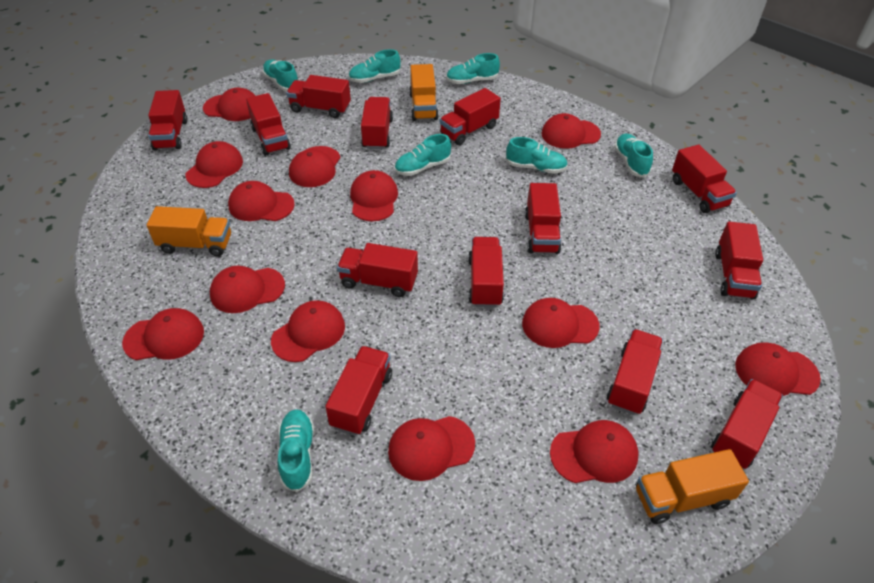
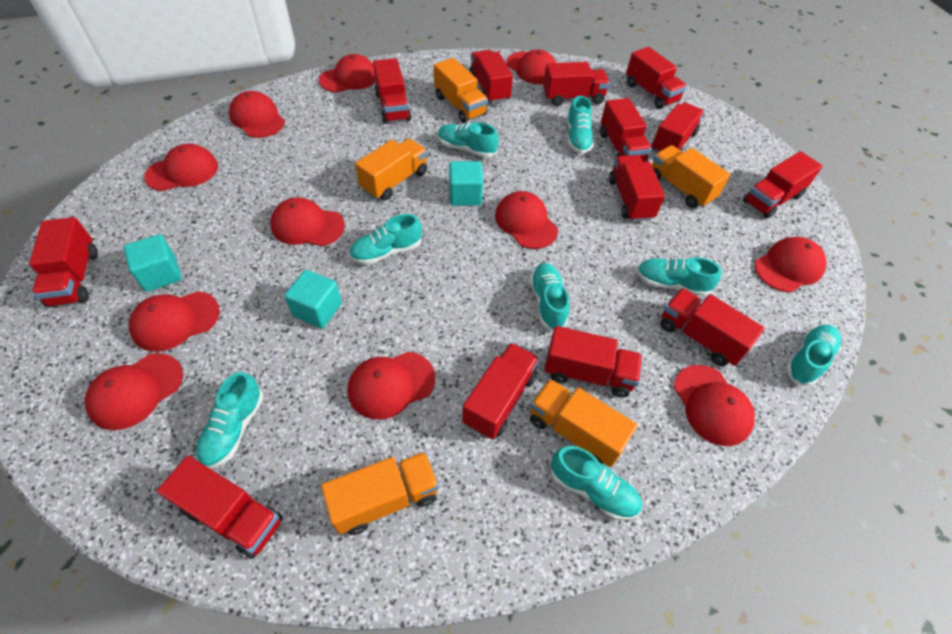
orange truck: 3 -> 5
red cap: 13 -> 11
turquoise cube: 0 -> 3
turquoise shoe: 7 -> 8

